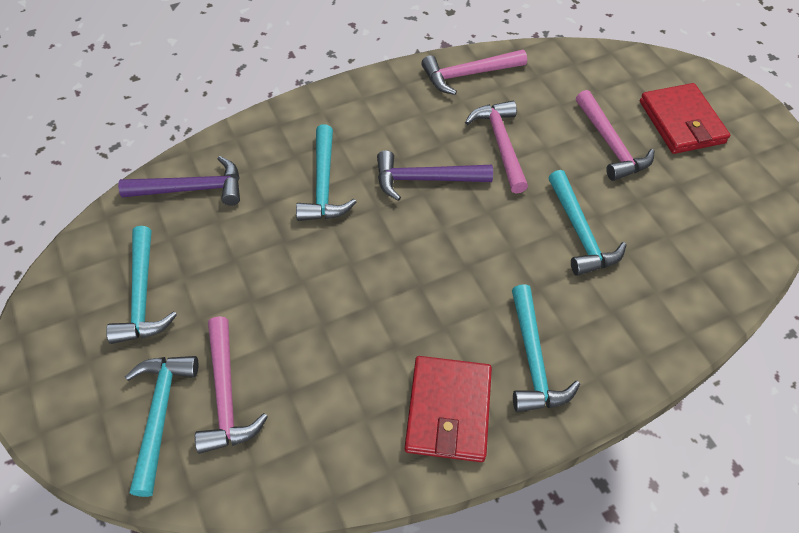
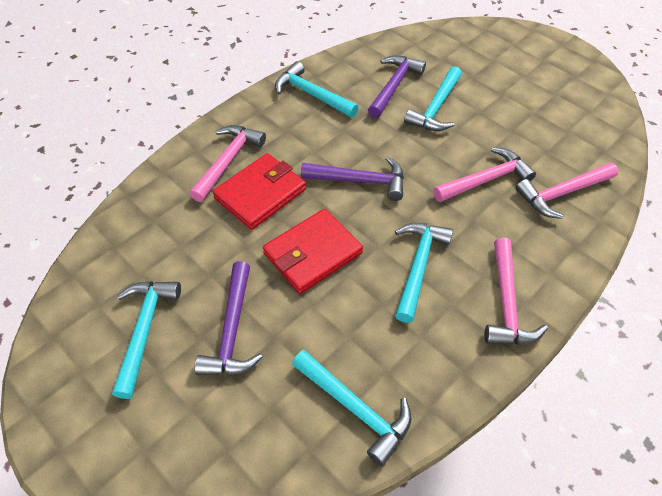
purple hammer: 2 -> 3

